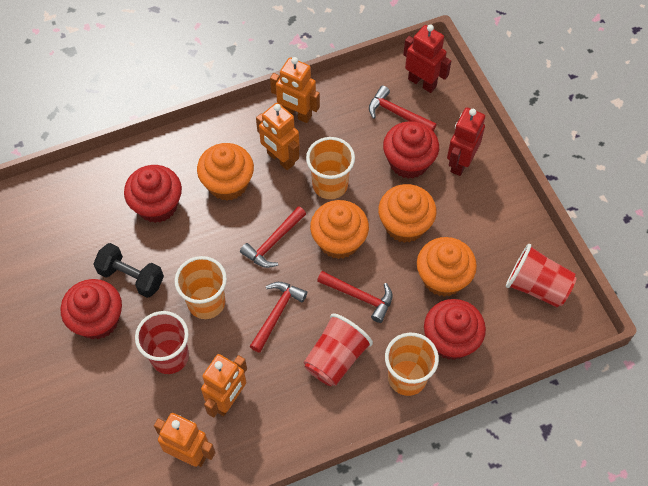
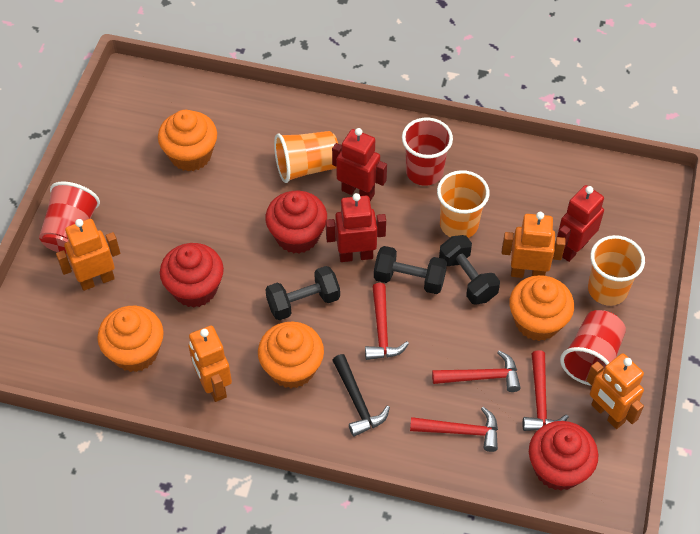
black dumbbell: 1 -> 3
black hammer: 0 -> 1
red cupcake: 4 -> 3
red robot: 2 -> 3

